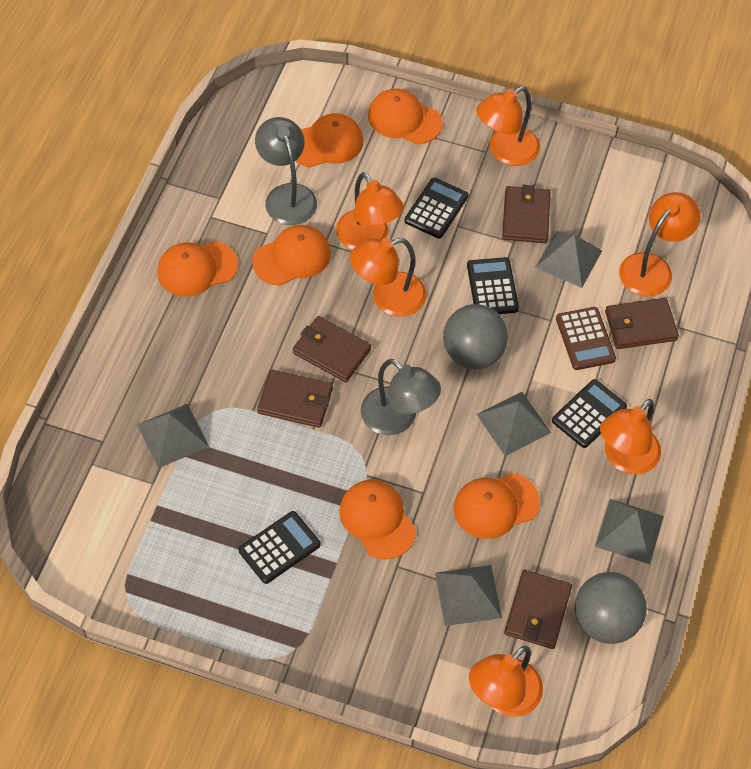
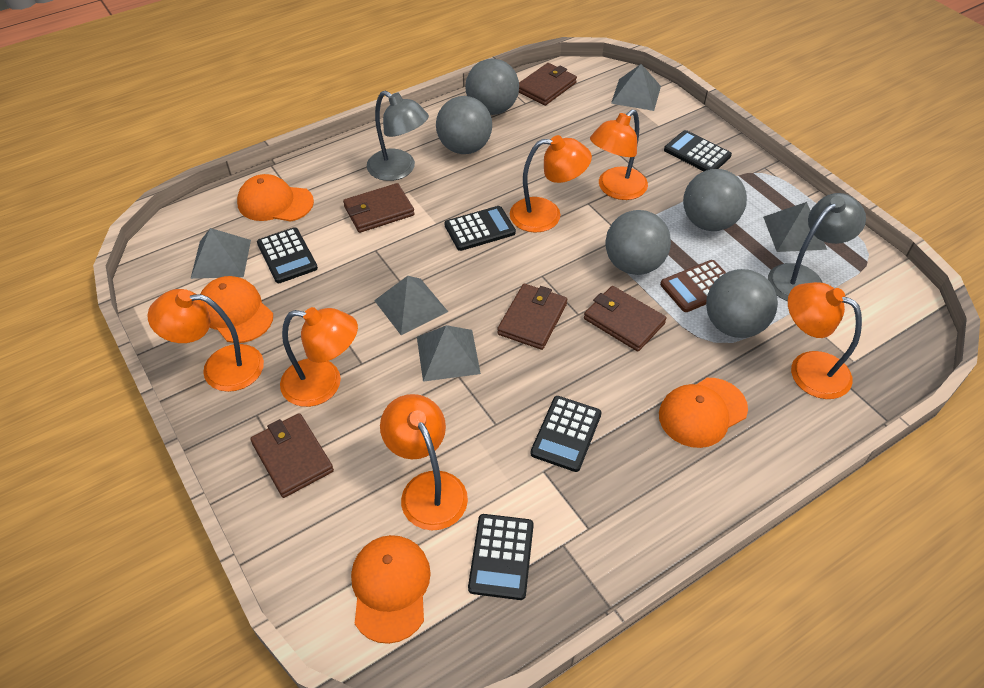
black calculator: 4 -> 5
grey ball: 2 -> 5
orange cap: 6 -> 4

